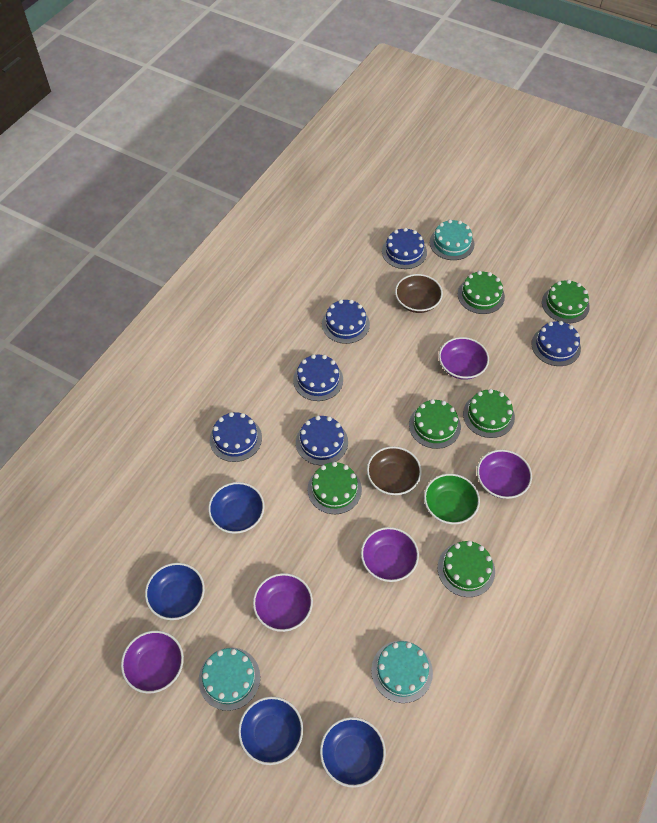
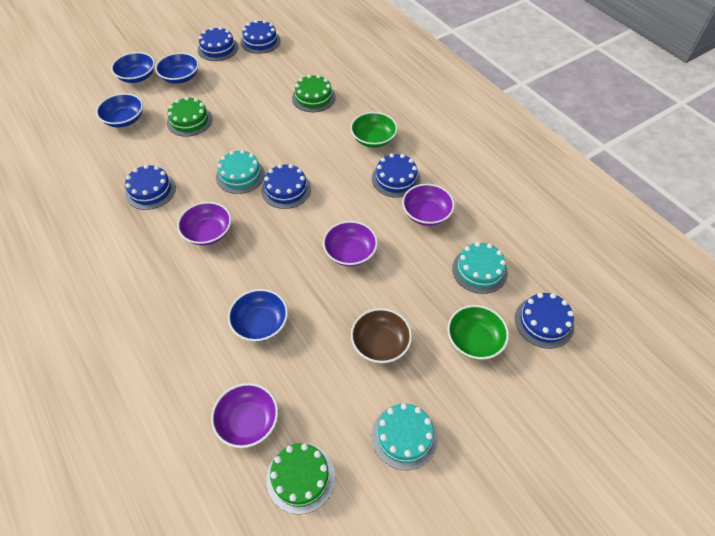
brown bowl: 2 -> 1
green bowl: 1 -> 2
green cake: 6 -> 3
purple bowl: 5 -> 4

